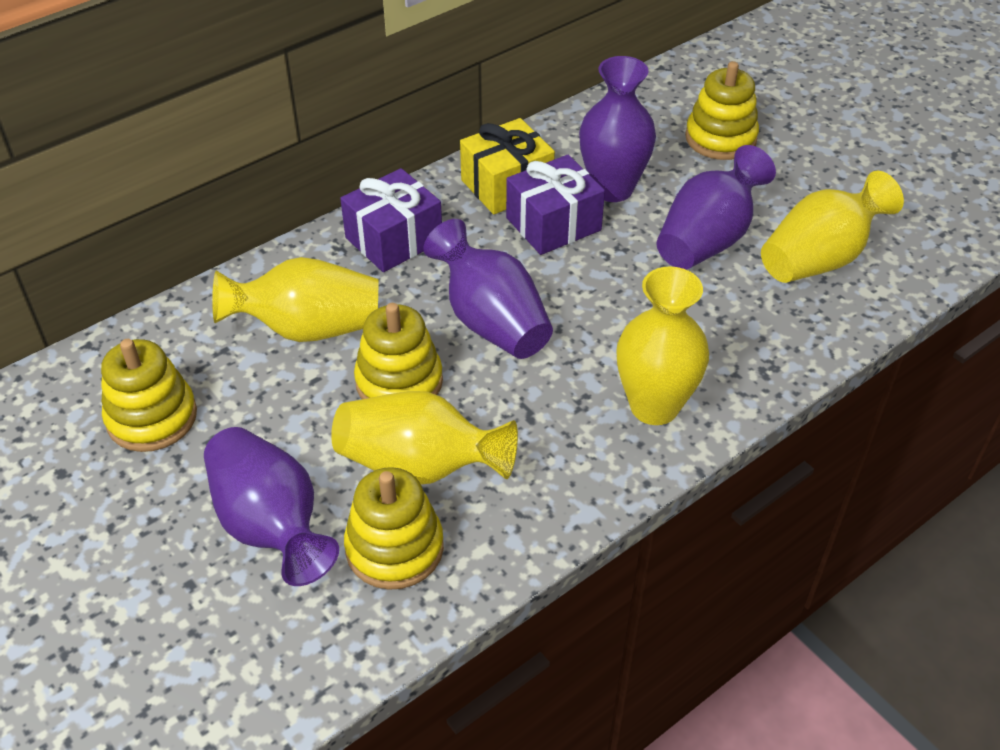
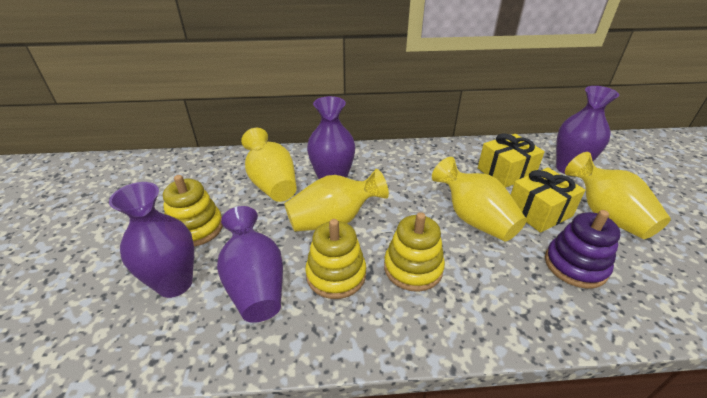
purple gift: 2 -> 0
purple stacking toy: 0 -> 1
yellow gift: 1 -> 2
yellow stacking toy: 4 -> 3

